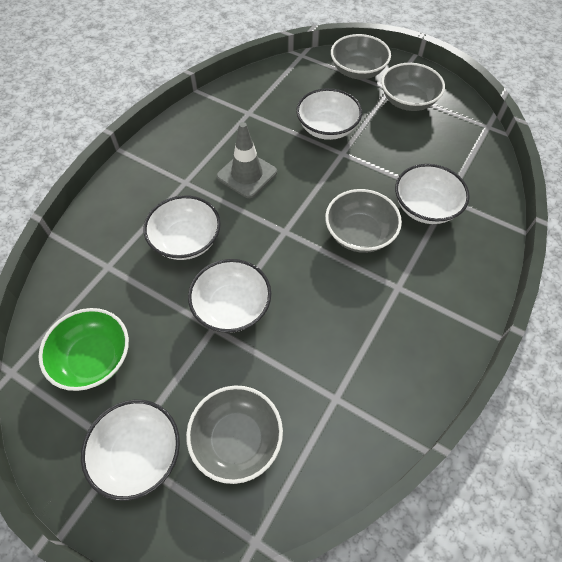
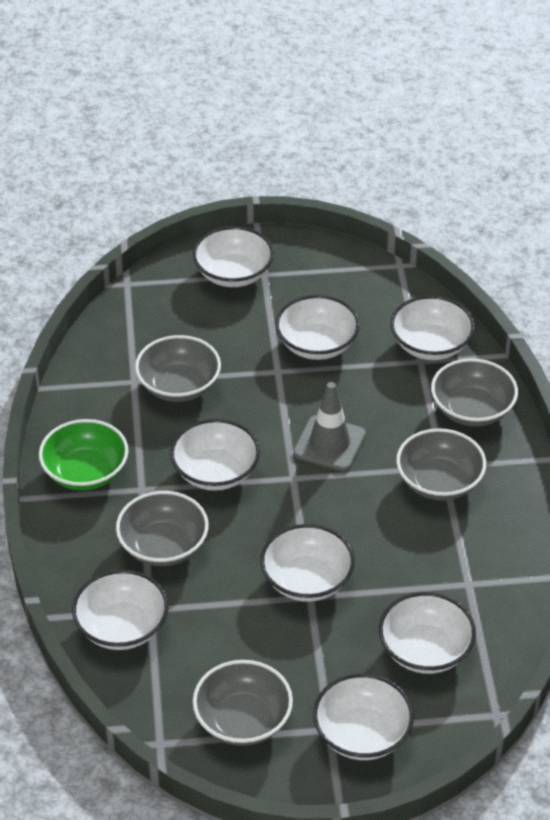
grey bowl: 4 -> 5
white bowl: 5 -> 8

